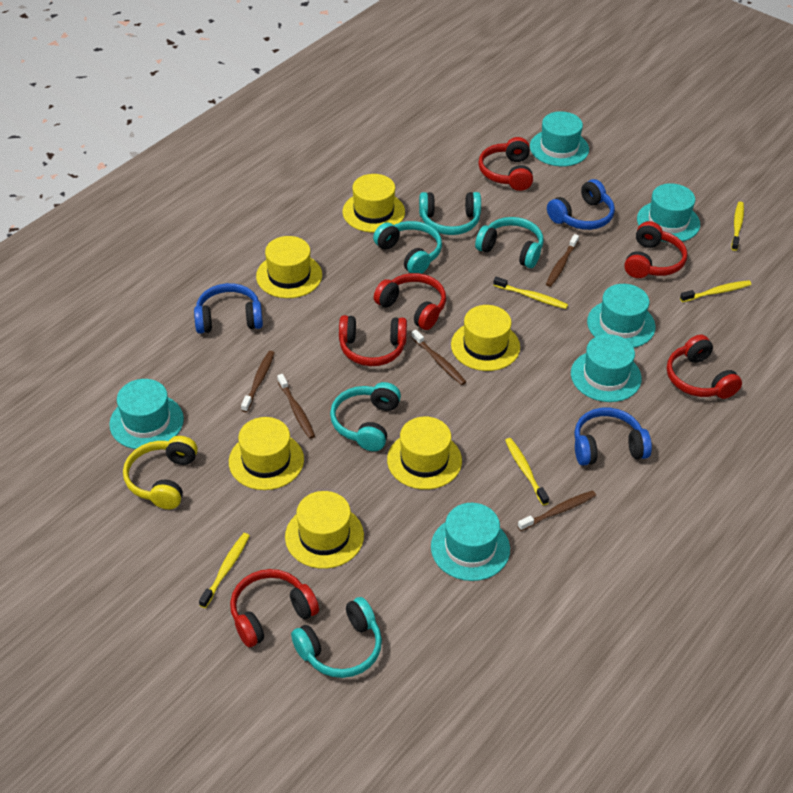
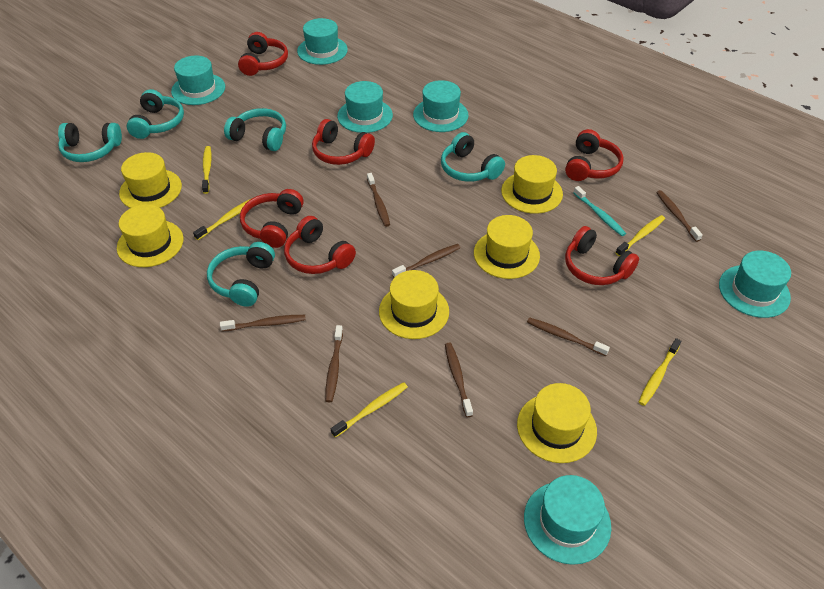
blue headphones: 3 -> 0
brown toothbrush: 5 -> 7
turquoise toothbrush: 0 -> 1
yellow headphones: 1 -> 0

